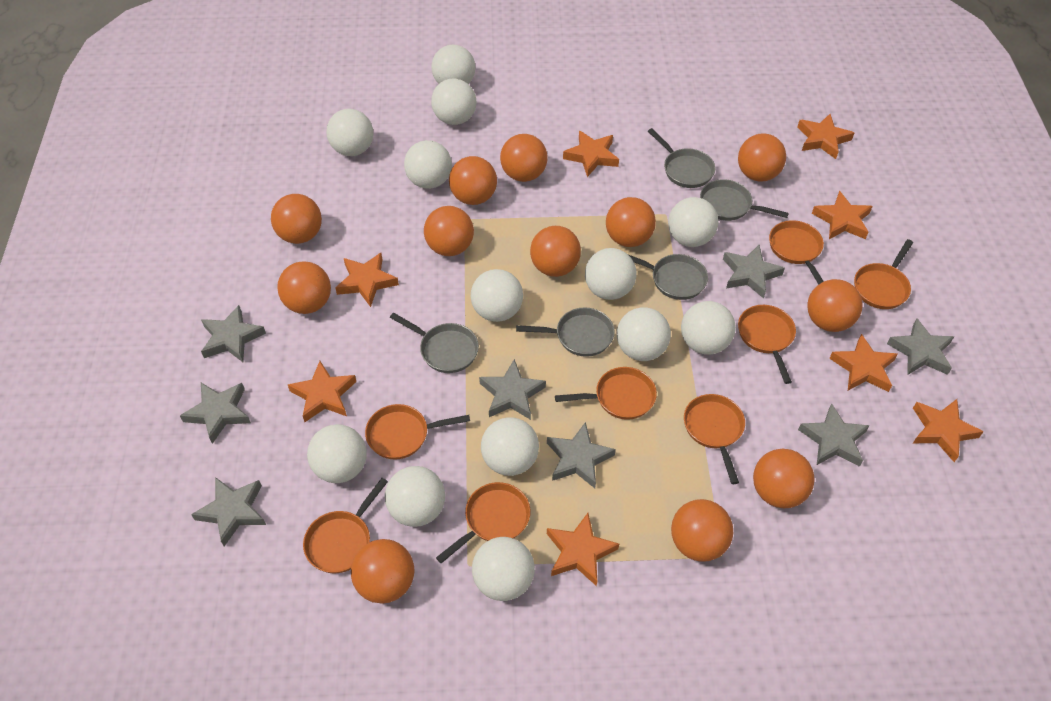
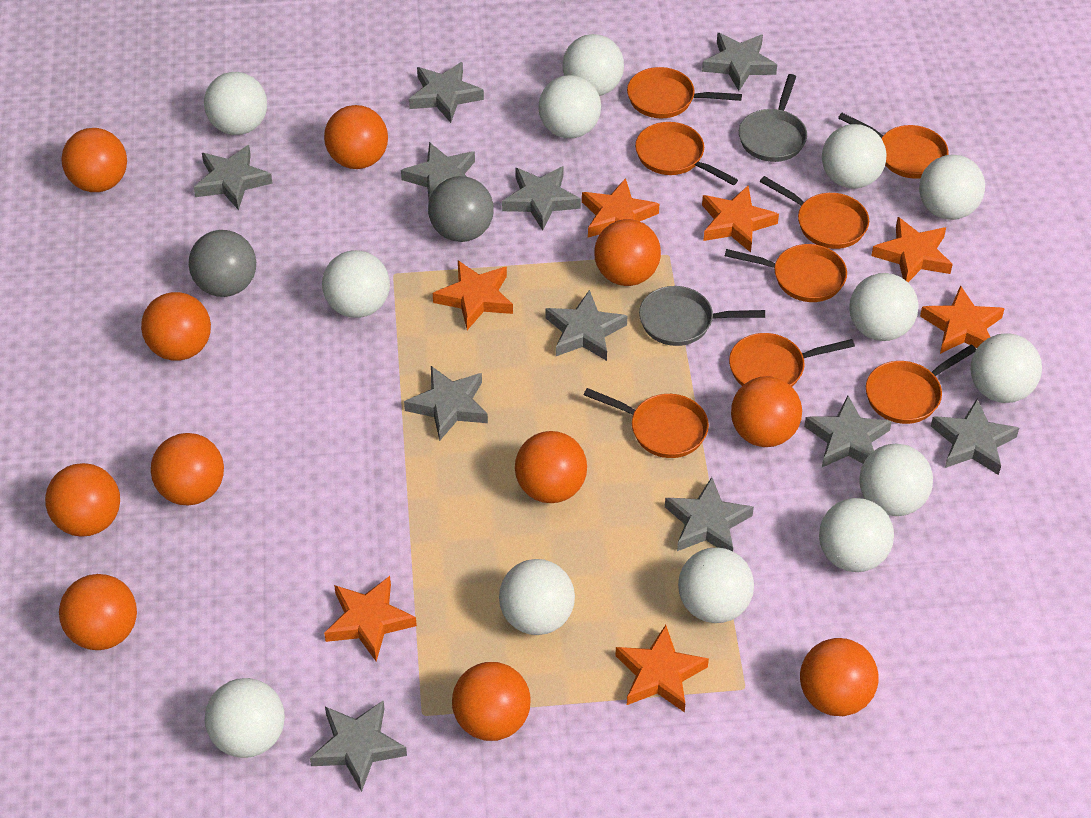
grey ball: 0 -> 2
grey pan: 5 -> 2
grey star: 8 -> 11
orange ball: 12 -> 11
orange star: 8 -> 7

